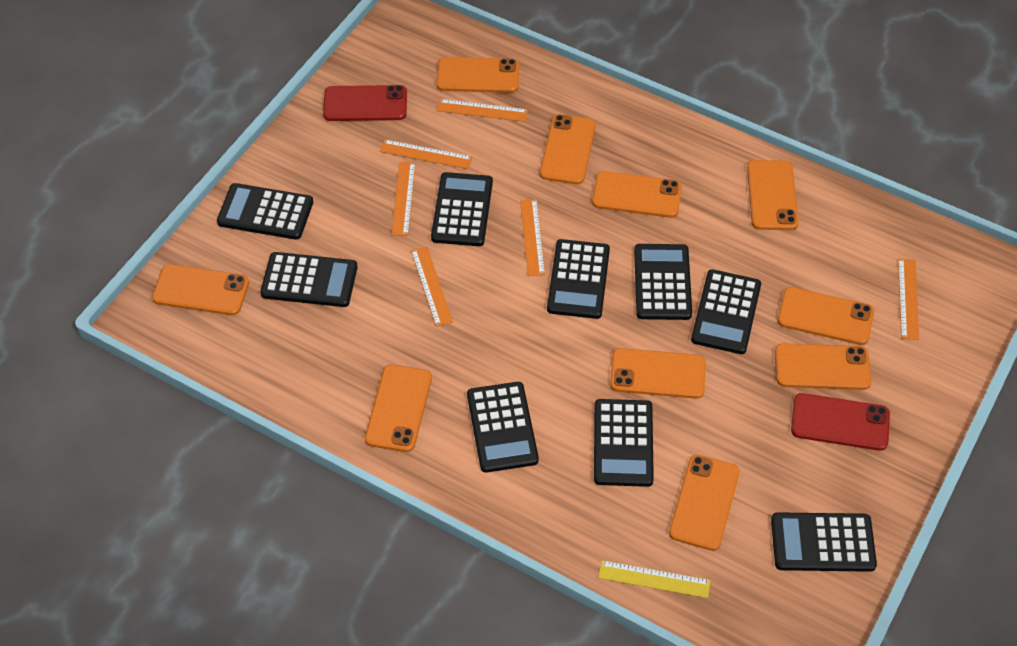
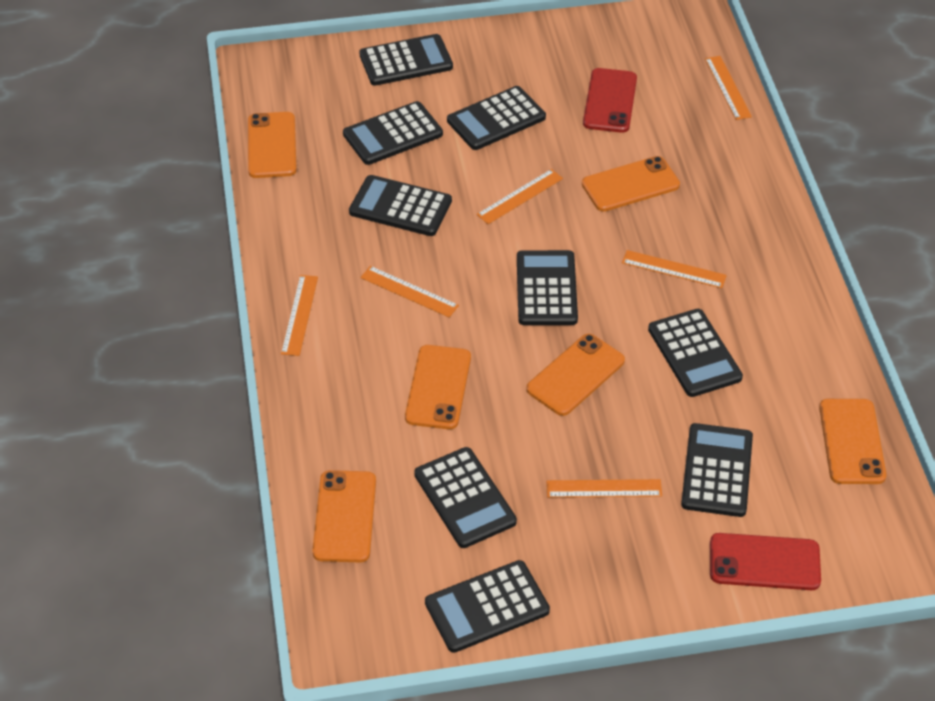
orange phone: 10 -> 6
yellow ruler: 1 -> 0

